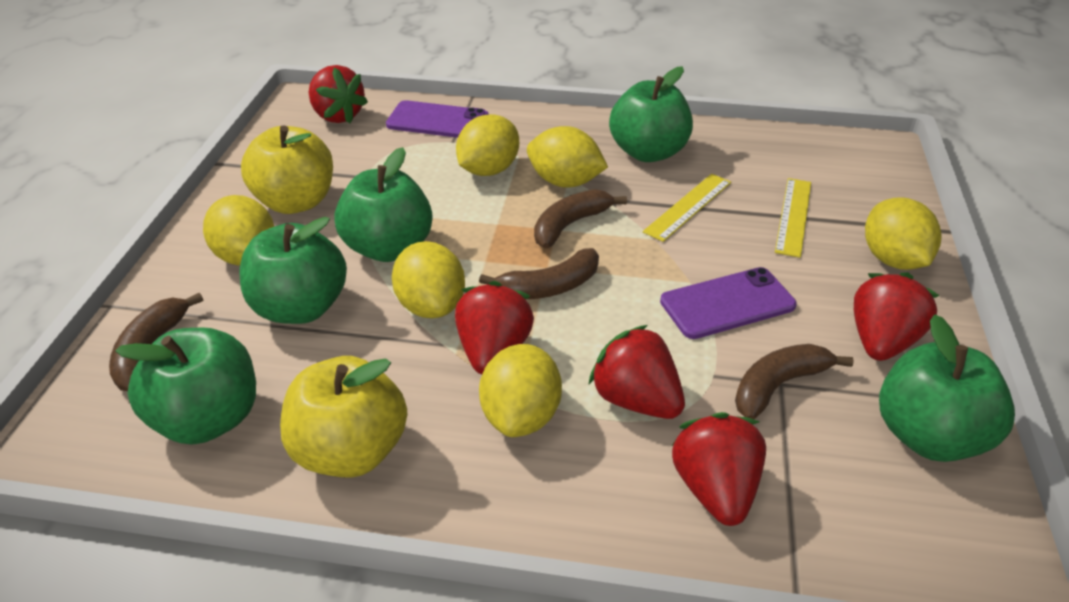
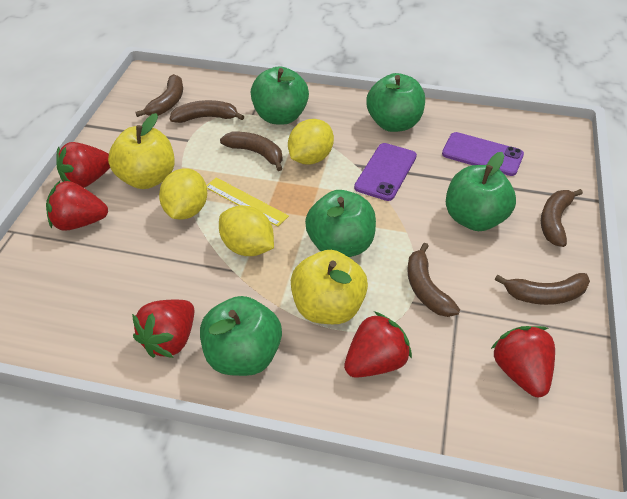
brown banana: 4 -> 6
yellow lemon: 6 -> 3
yellow ruler: 2 -> 1

